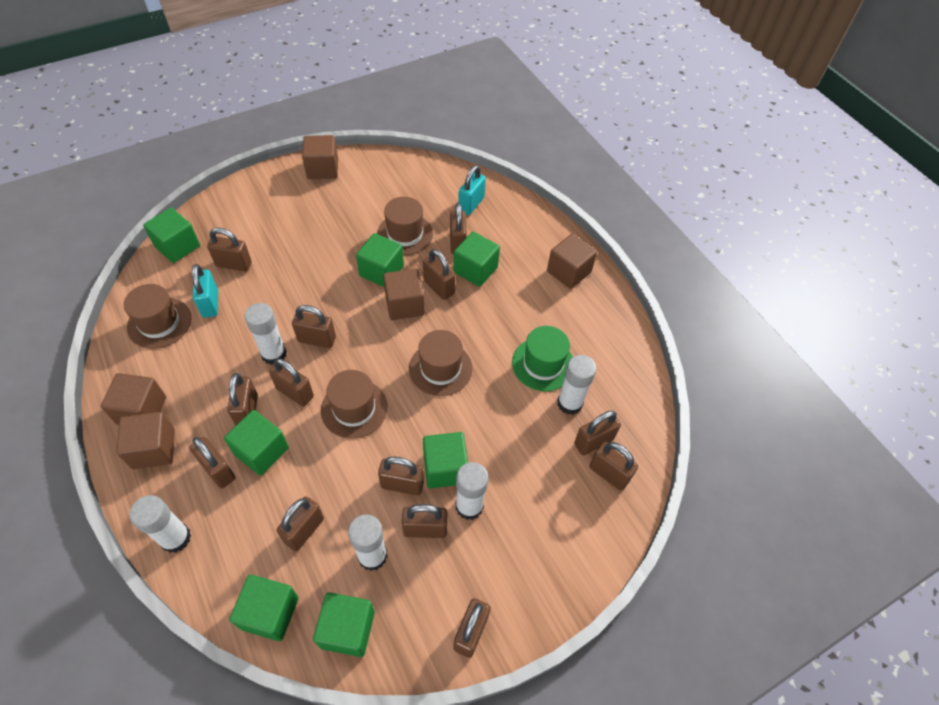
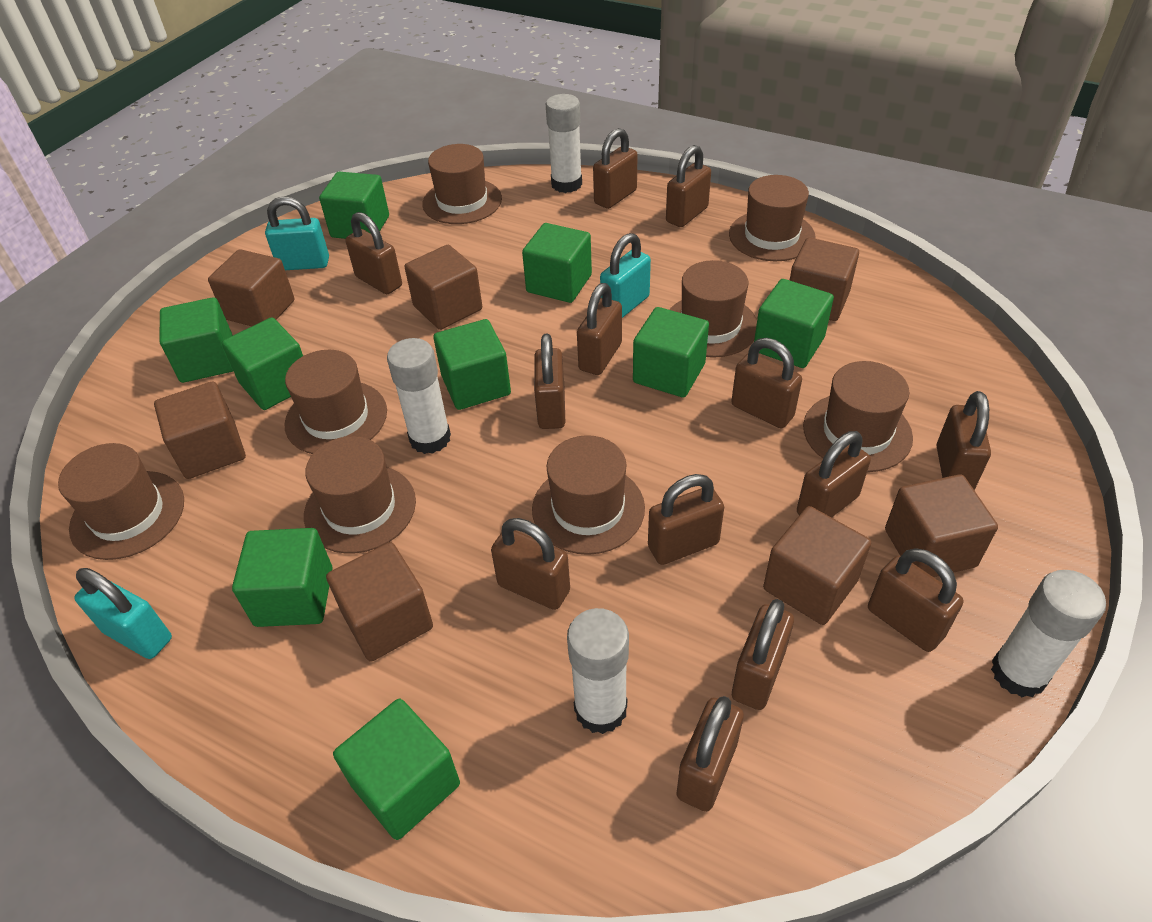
brown cube: 5 -> 7
brown hat: 4 -> 8
green cube: 7 -> 9
green hat: 1 -> 0
turquoise padlock: 2 -> 3
white glue stick: 5 -> 4

